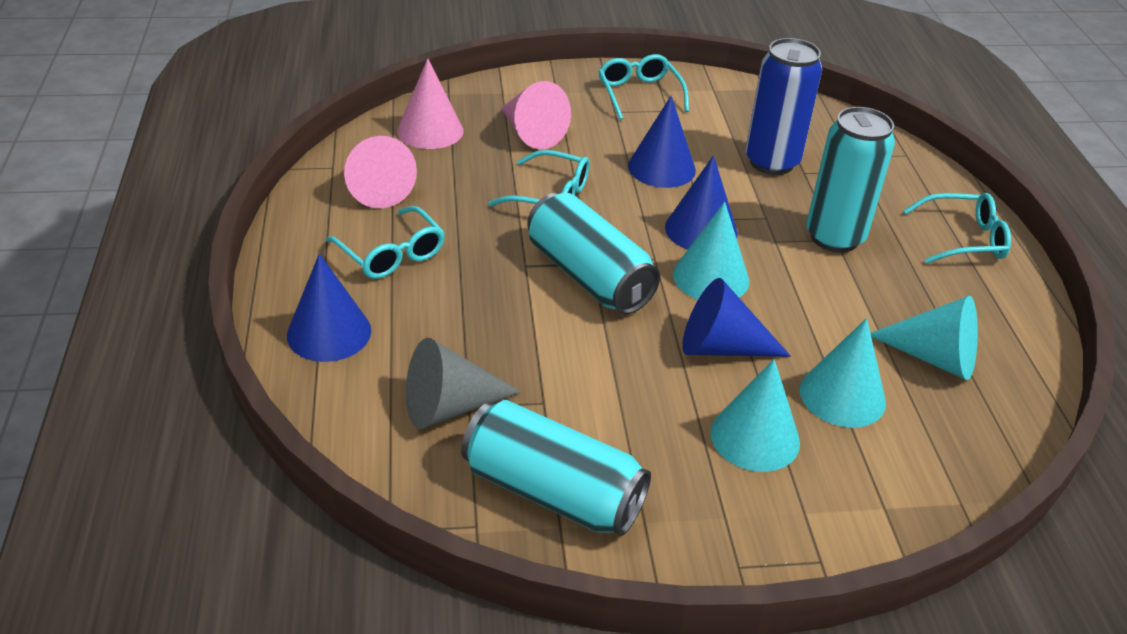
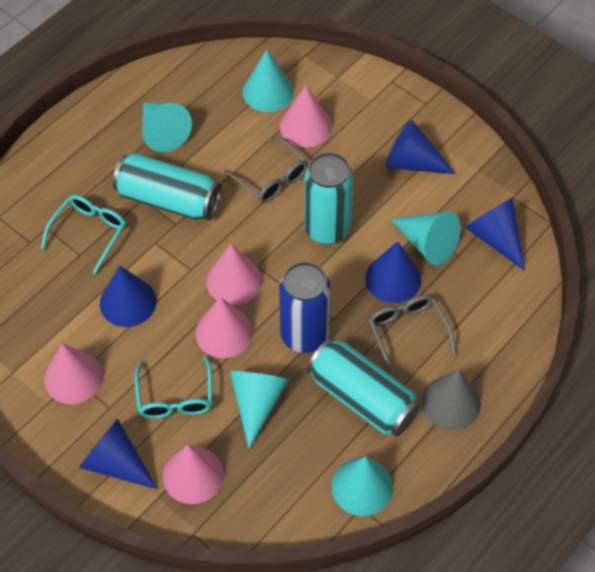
blue cone: 4 -> 5
grey glasses: 0 -> 2
pink cone: 3 -> 5
turquoise cone: 4 -> 5
turquoise glasses: 4 -> 2

